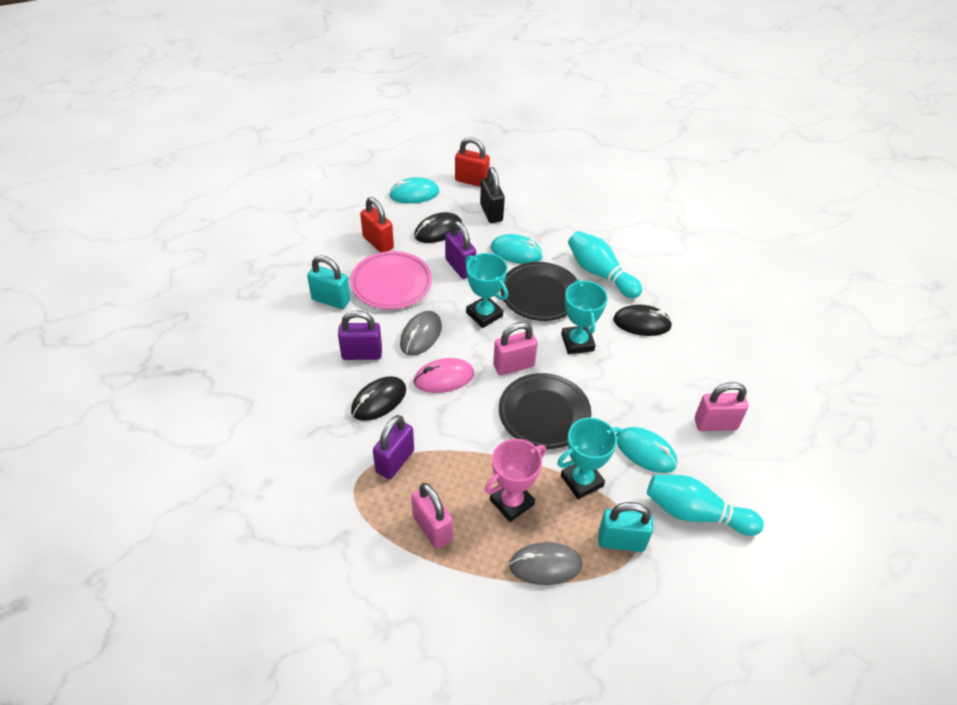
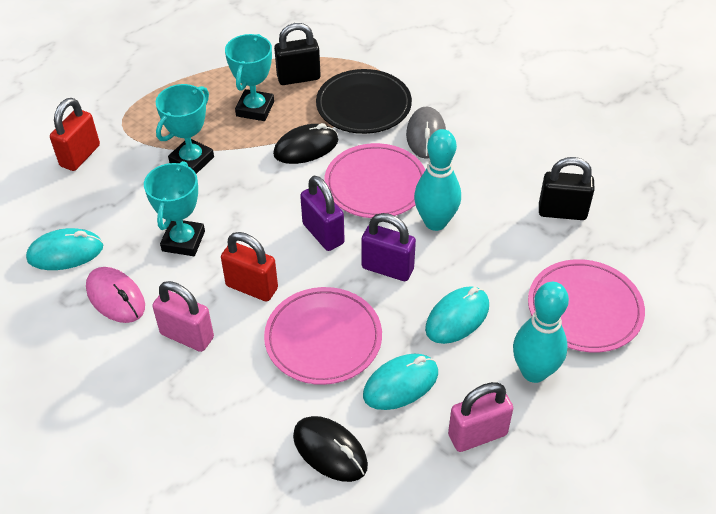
black mouse: 3 -> 2
black padlock: 1 -> 2
black plate: 2 -> 1
grey mouse: 2 -> 1
pink padlock: 3 -> 2
pink plate: 1 -> 3
pink trophy: 1 -> 0
purple padlock: 3 -> 2
turquoise padlock: 2 -> 0

